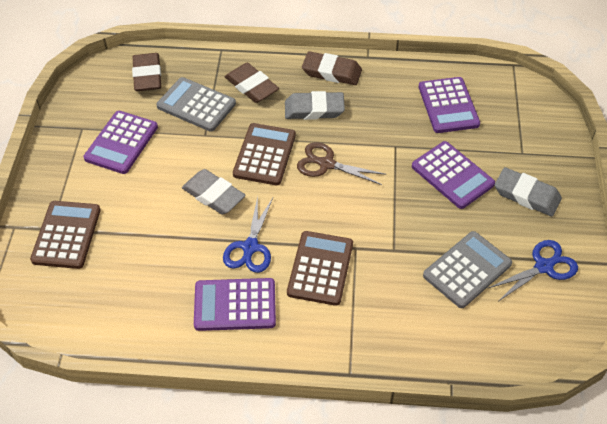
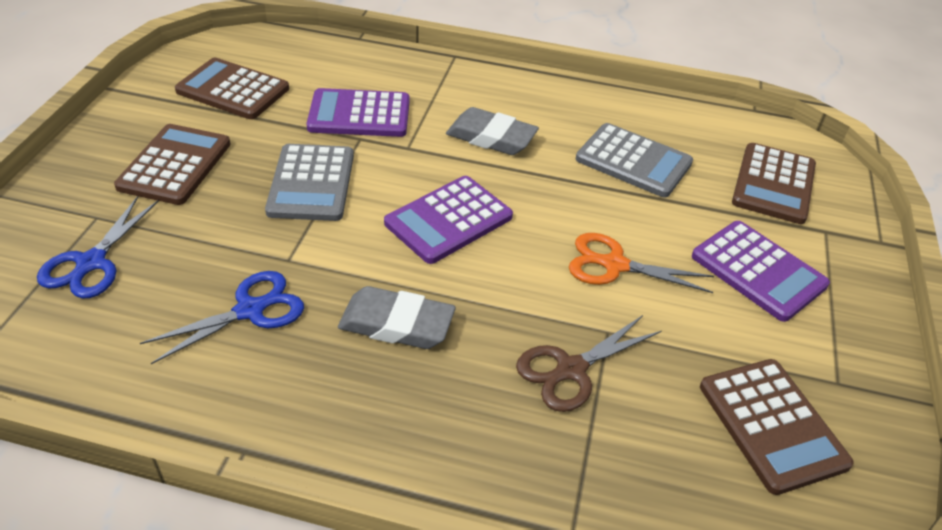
brown calculator: 3 -> 4
brown eraser: 3 -> 0
grey eraser: 3 -> 2
orange scissors: 0 -> 1
purple calculator: 4 -> 3

